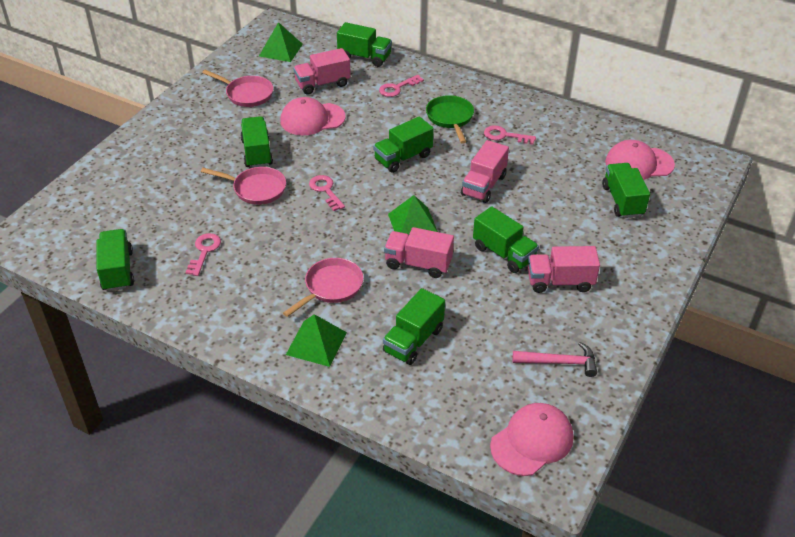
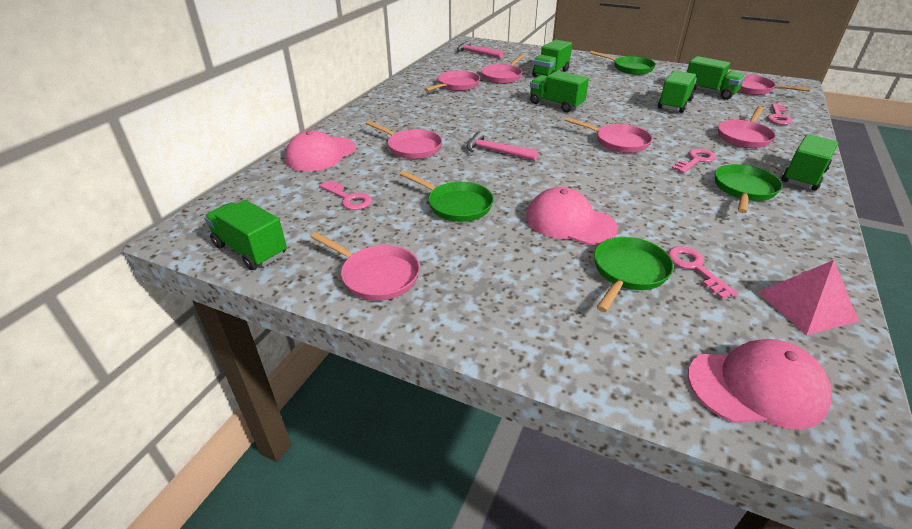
green pan: 1 -> 4
green pyramid: 3 -> 0
green truck: 7 -> 6
pink hammer: 1 -> 2
pink pan: 3 -> 7
pink pyramid: 0 -> 1
pink truck: 4 -> 0

